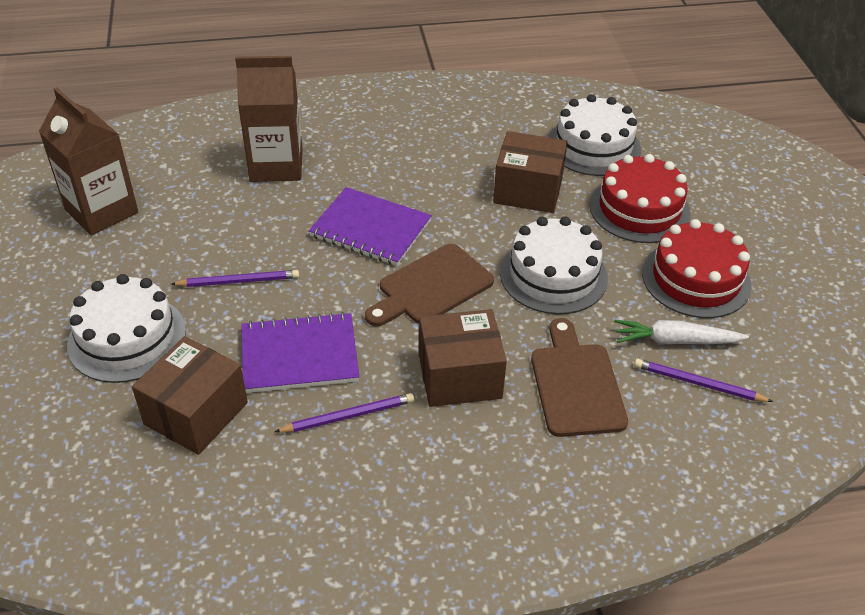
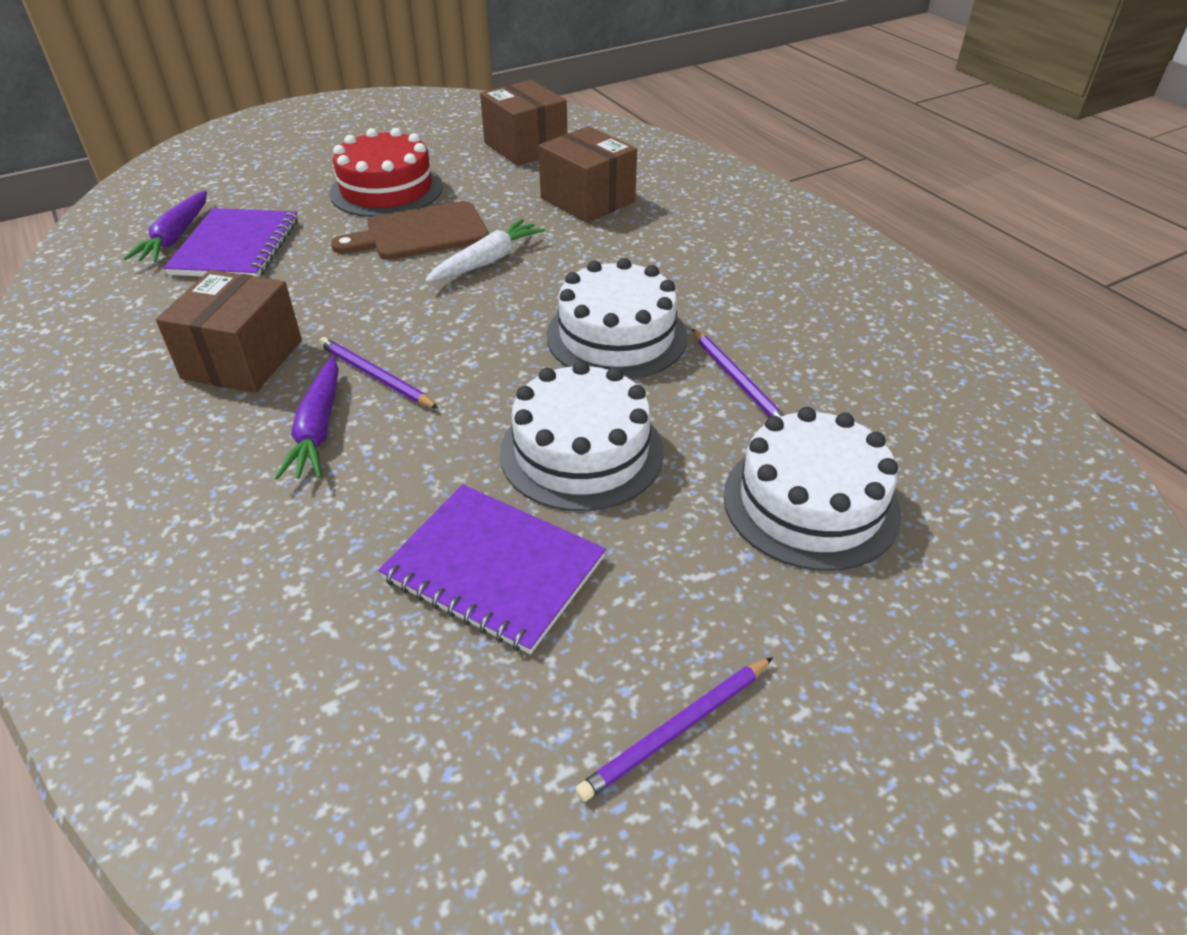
brown carton: 2 -> 0
brown cutting board: 2 -> 1
purple carrot: 0 -> 2
red cake: 2 -> 1

